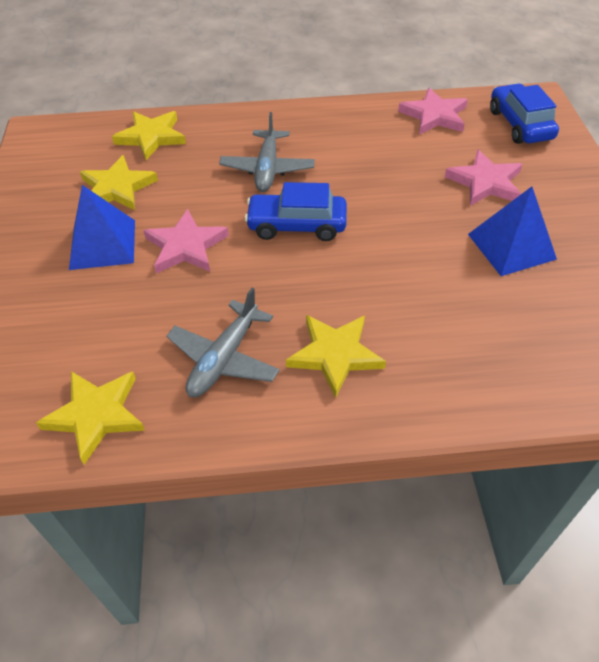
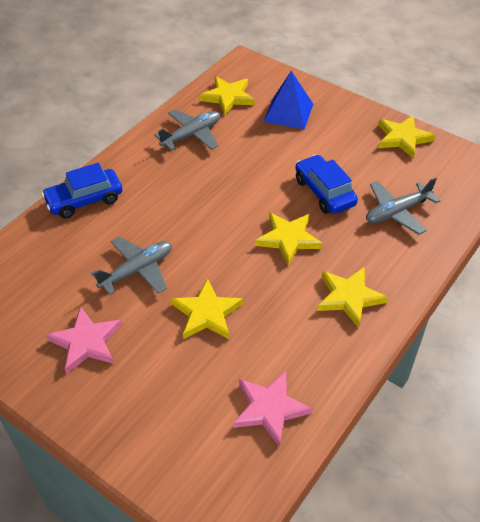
blue pyramid: 2 -> 1
grey plane: 2 -> 3
pink star: 3 -> 2
yellow star: 4 -> 5

